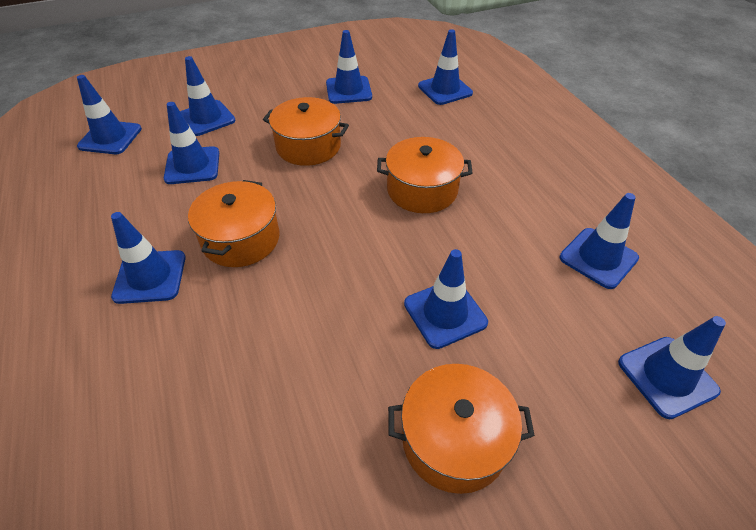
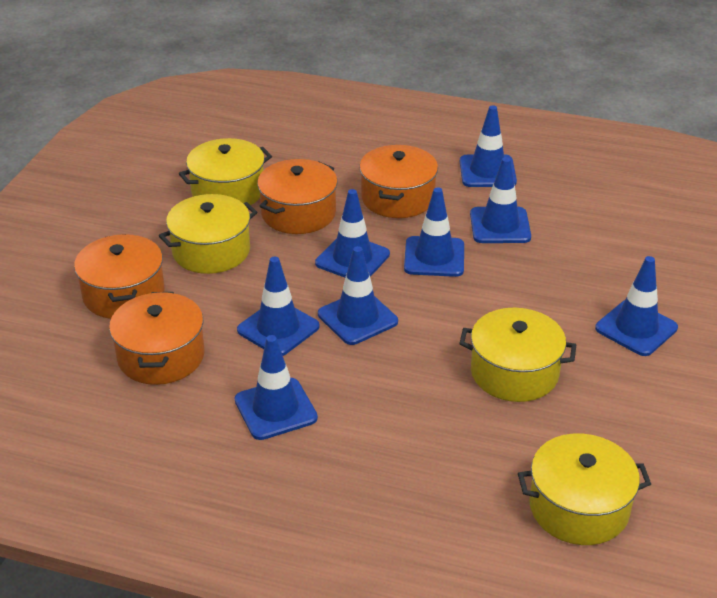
blue traffic cone: 9 -> 8
yellow pot: 0 -> 4

